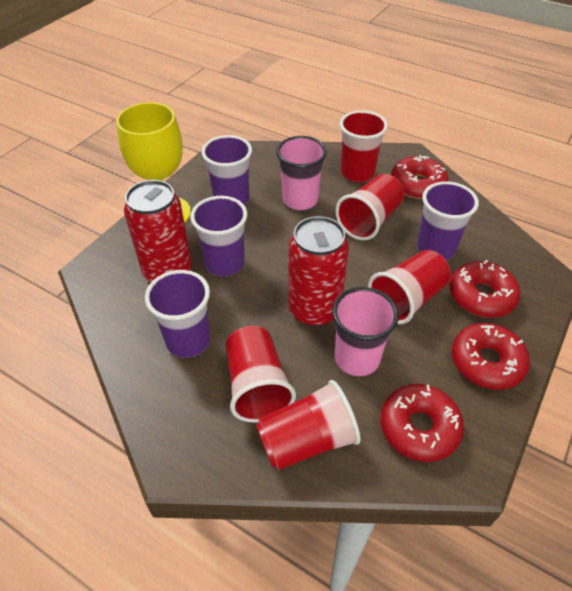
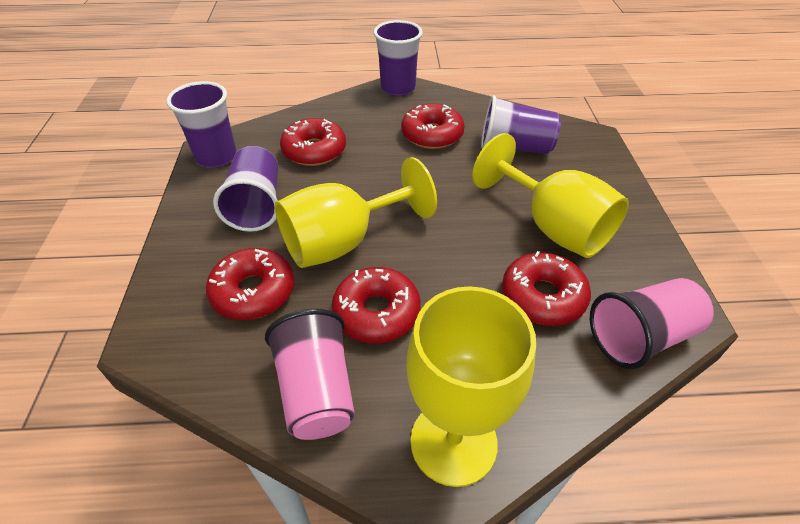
red can: 2 -> 0
red cup: 5 -> 0
red donut: 4 -> 5
yellow goblet: 1 -> 3

